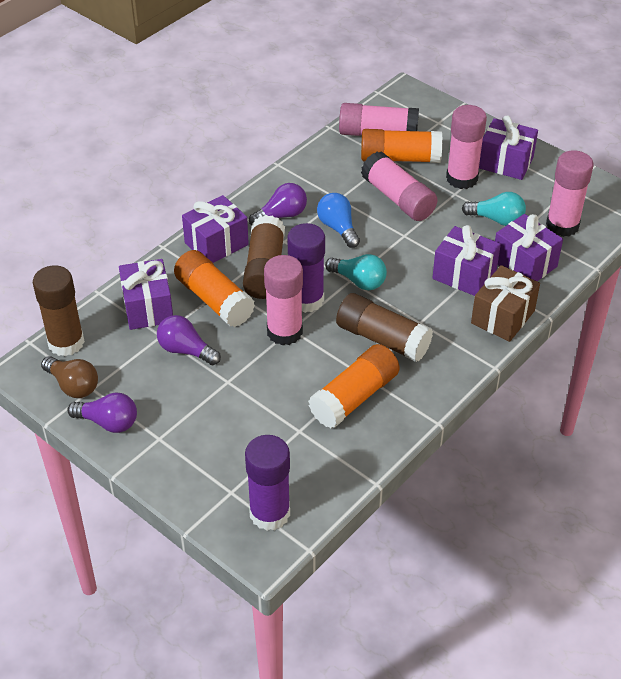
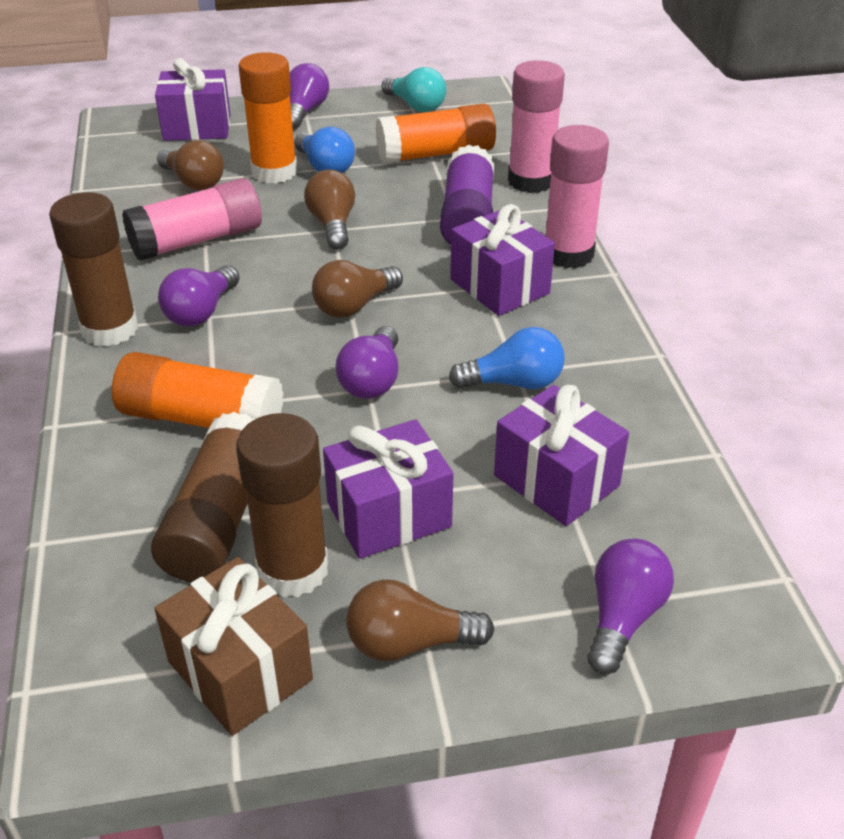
blue light bulb: 1 -> 2
brown light bulb: 1 -> 4
pink glue stick: 5 -> 3
purple gift: 5 -> 4
purple glue stick: 2 -> 1
purple light bulb: 3 -> 4
turquoise light bulb: 2 -> 1

